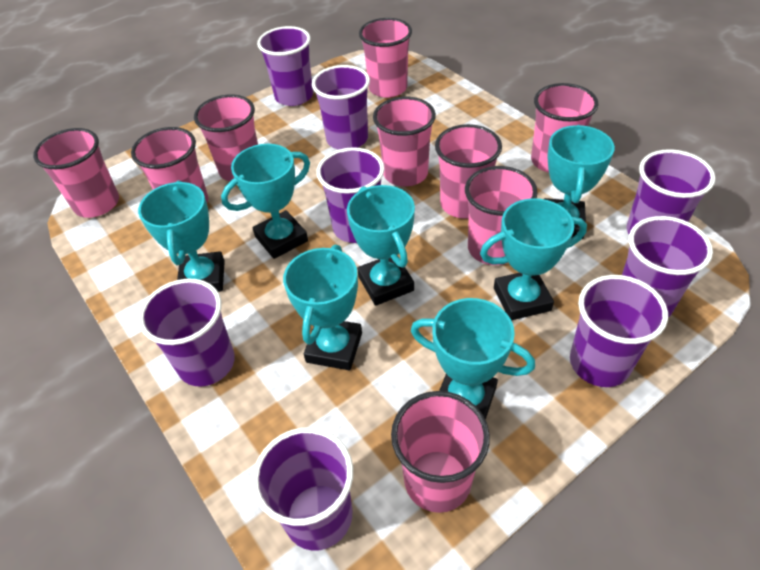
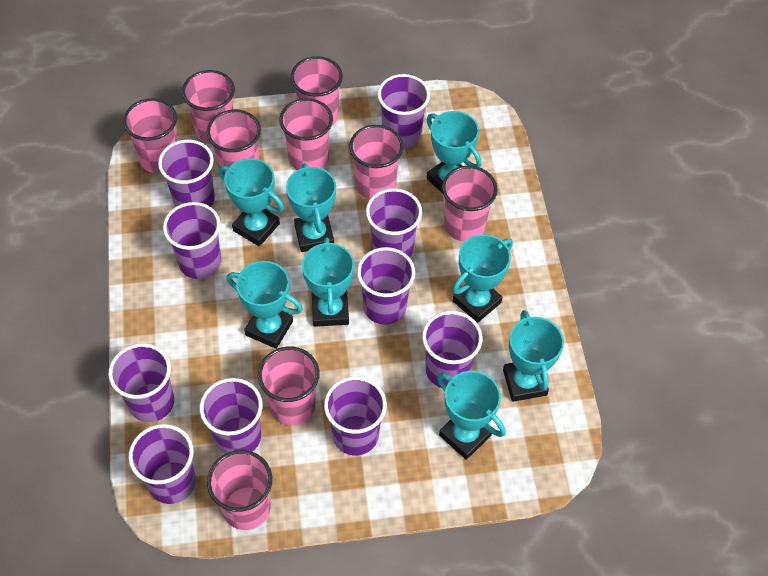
purple cup: 8 -> 10
turquoise trophy: 7 -> 8

